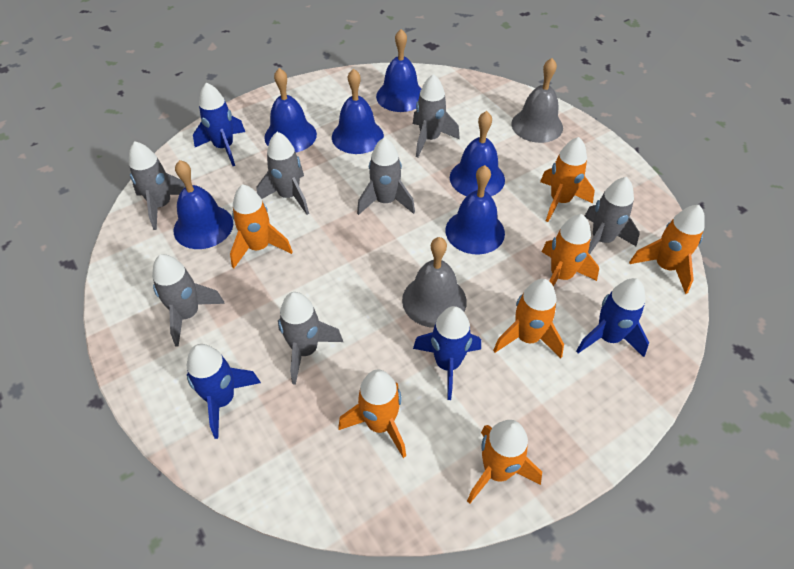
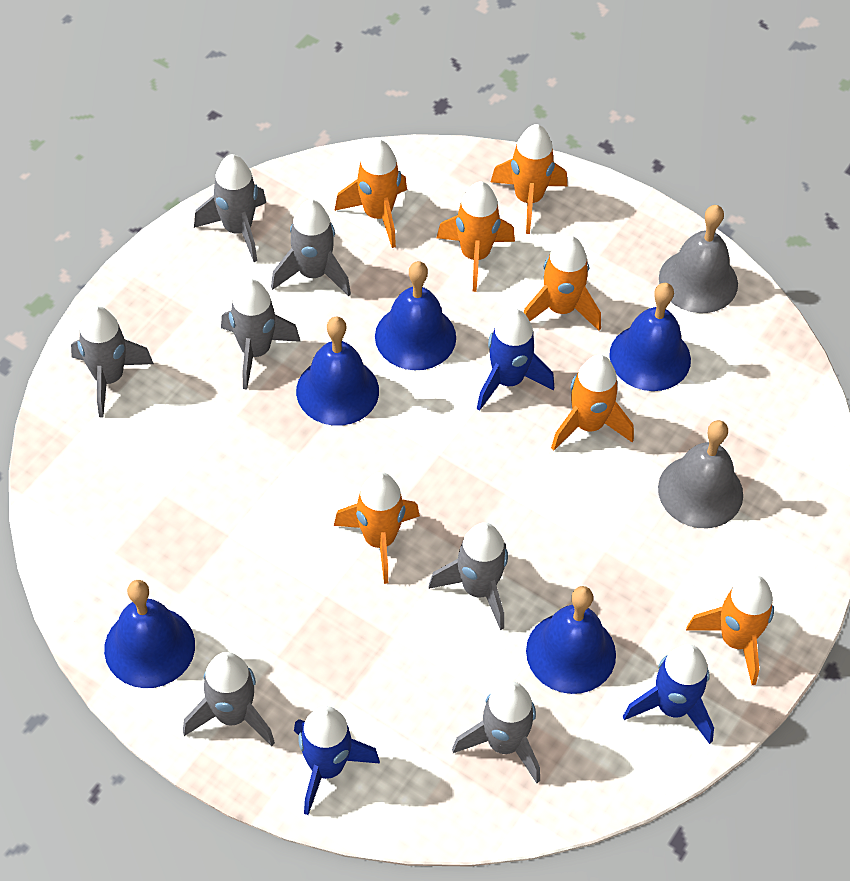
blue bell: 6 -> 5
blue rocket: 4 -> 3

